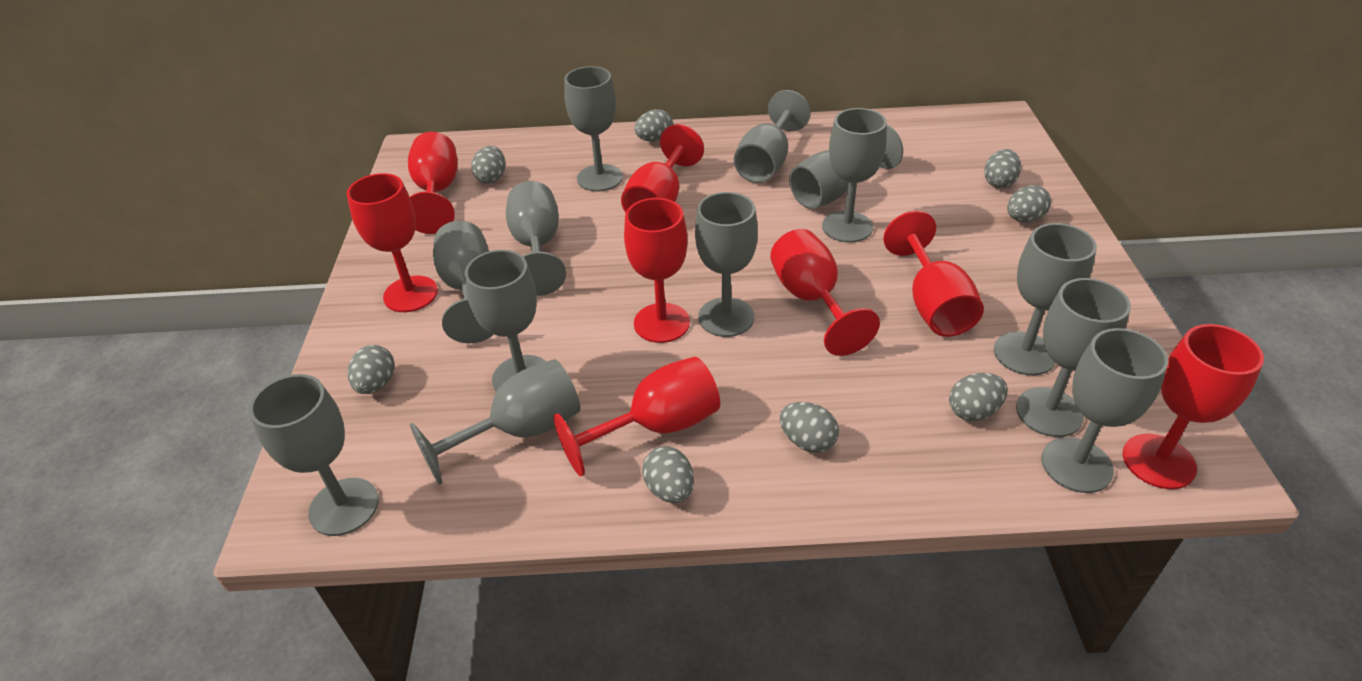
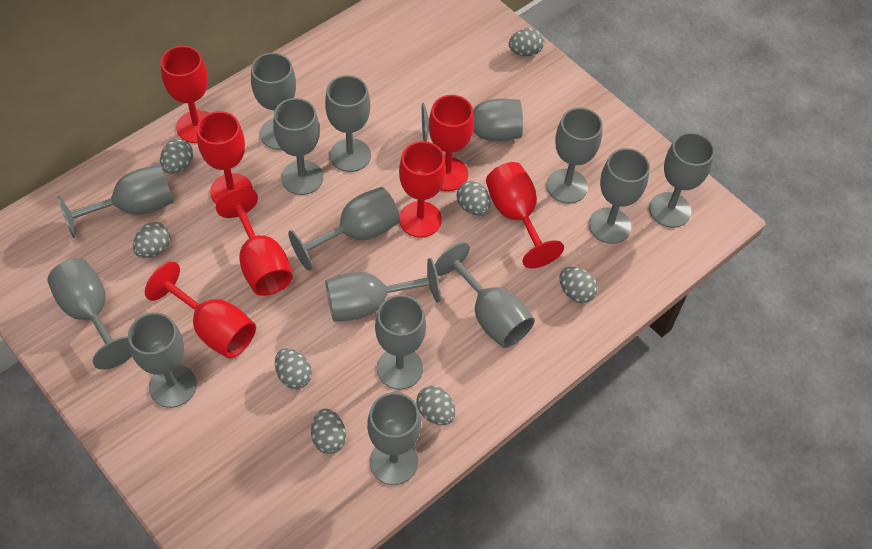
grey goblet: 13 -> 15
red goblet: 8 -> 7

